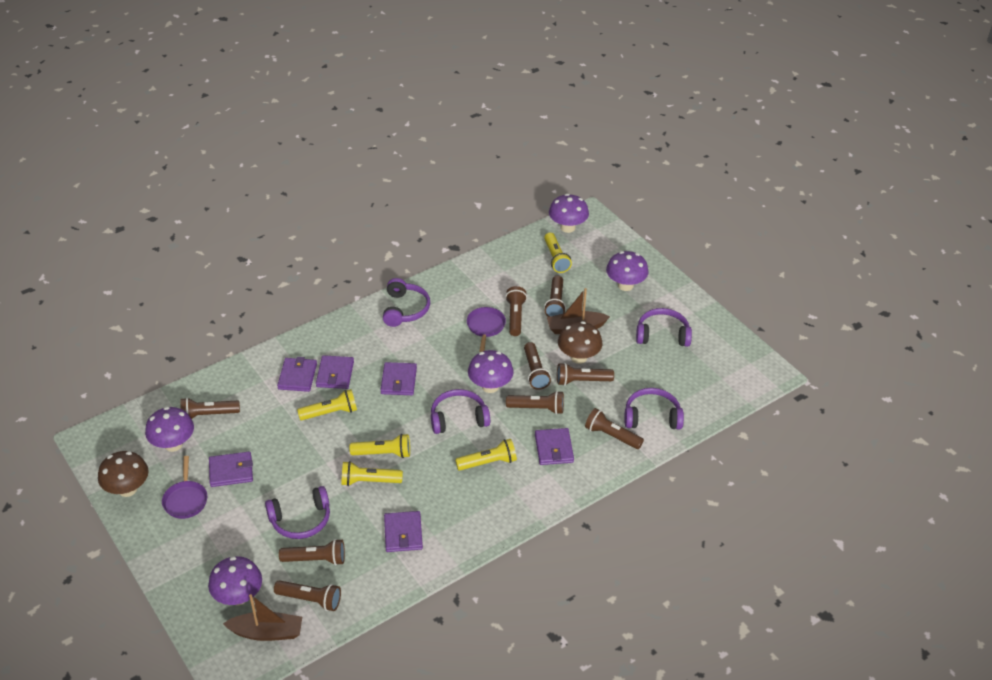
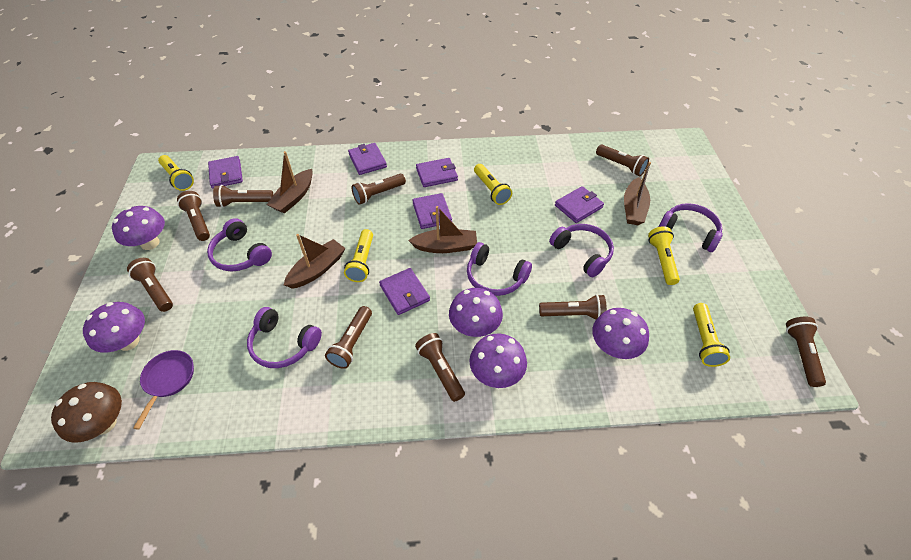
brown boat: 2 -> 4
brown mushroom: 2 -> 1
purple pan: 2 -> 1

